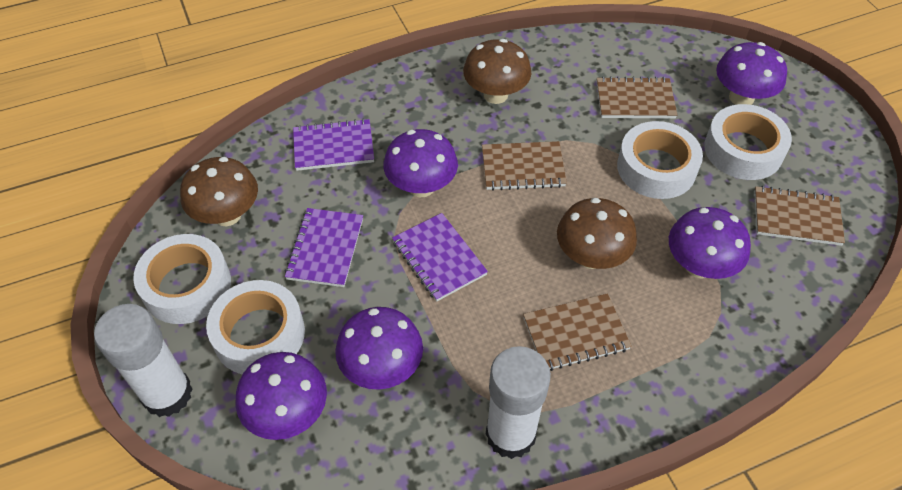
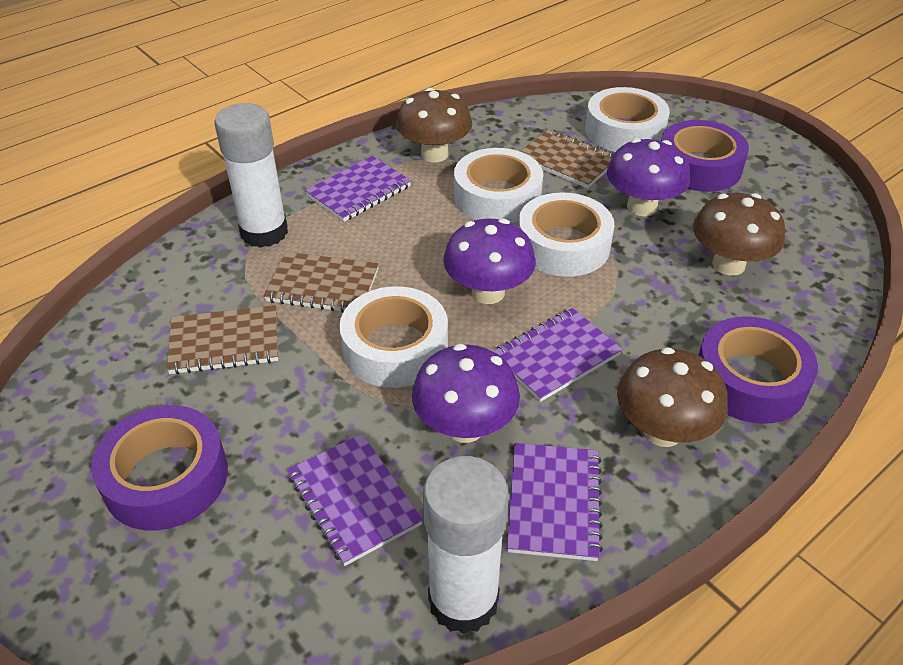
brown notebook: 4 -> 3
purple mushroom: 5 -> 3
purple notebook: 3 -> 4
purple tape: 0 -> 3

